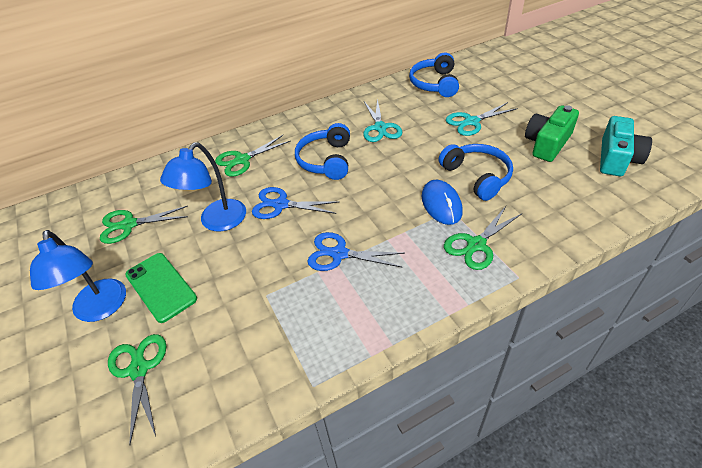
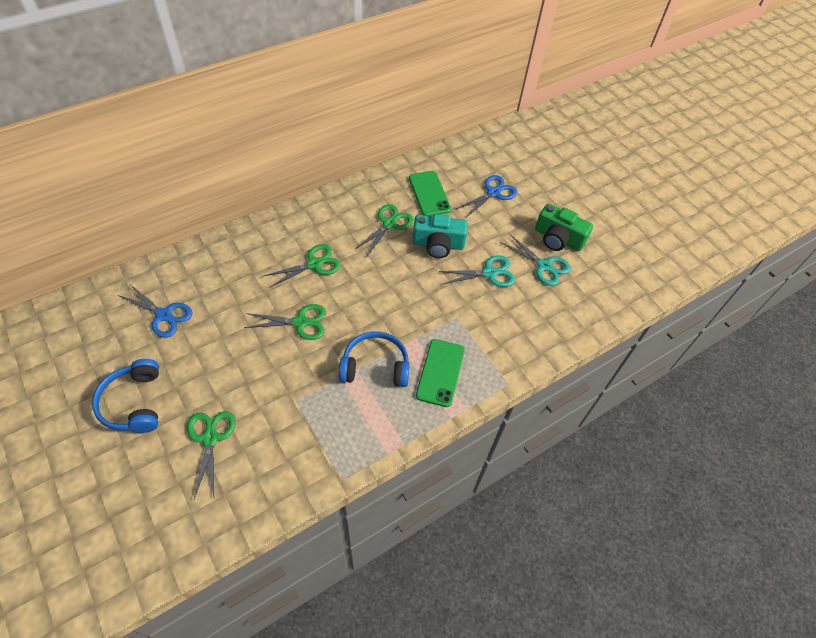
blue headphones: 3 -> 2
blue lamp: 2 -> 0
blue mouse: 1 -> 0
green phone: 1 -> 2

